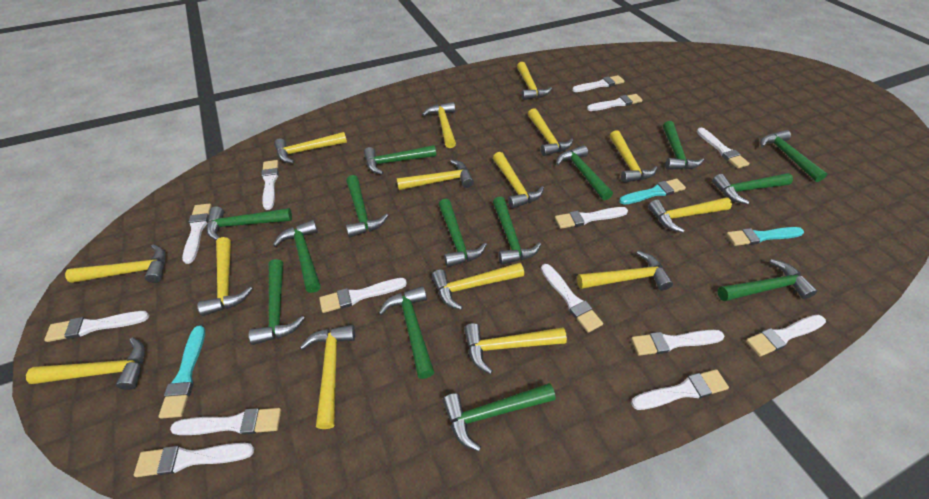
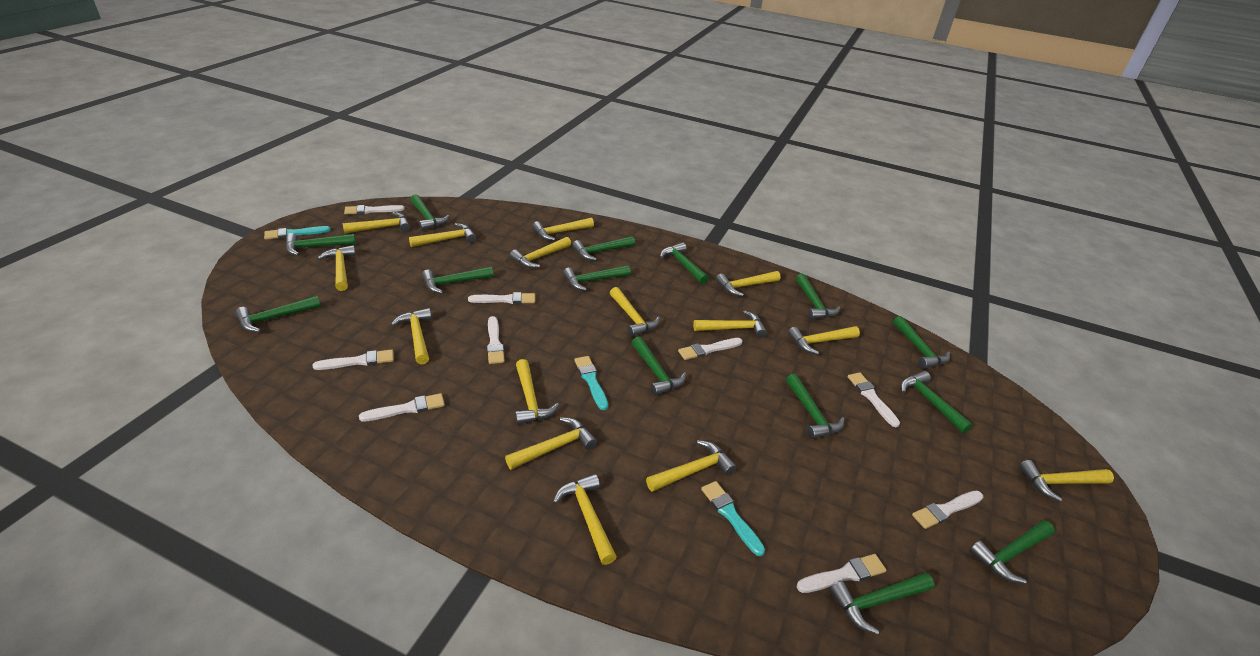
white brush: 14 -> 9

